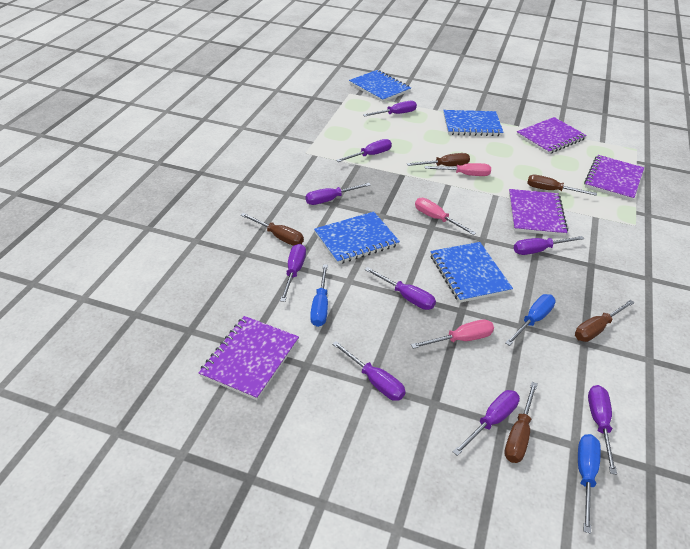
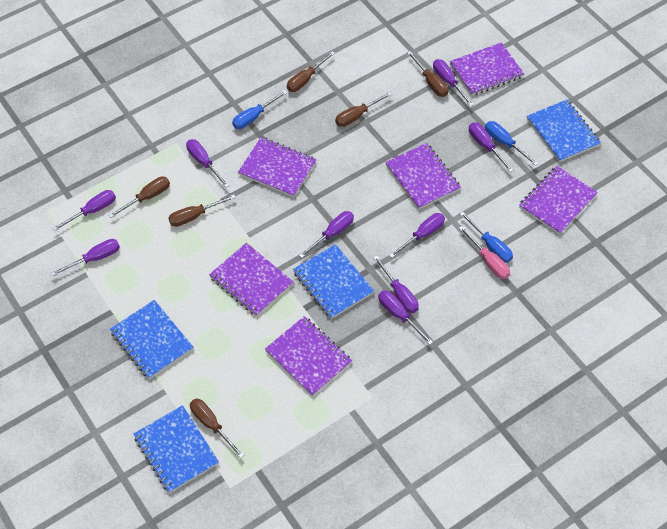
brown screwdriver: 5 -> 6
pink screwdriver: 3 -> 1
purple notebook: 4 -> 6

